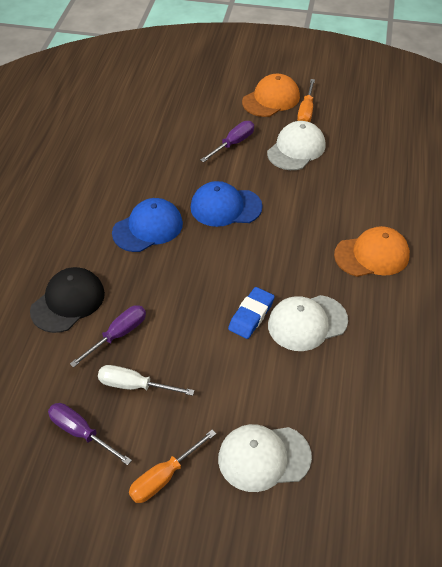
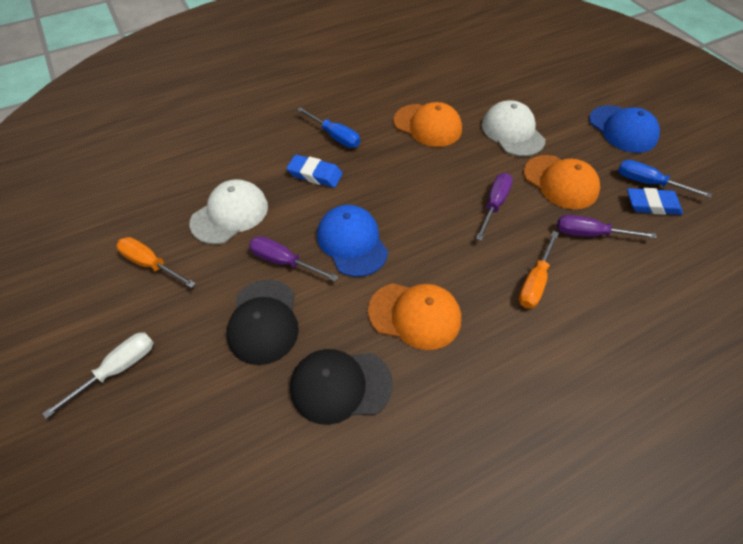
black cap: 1 -> 2
blue eraser: 1 -> 2
blue screwdriver: 0 -> 2
orange cap: 2 -> 3
white cap: 3 -> 2

